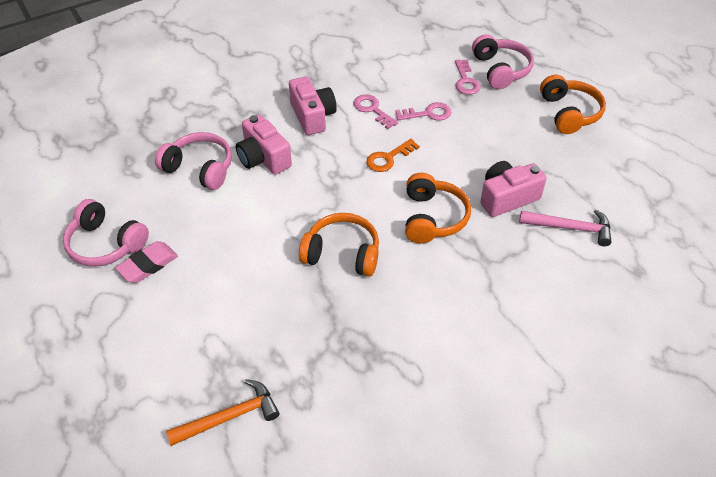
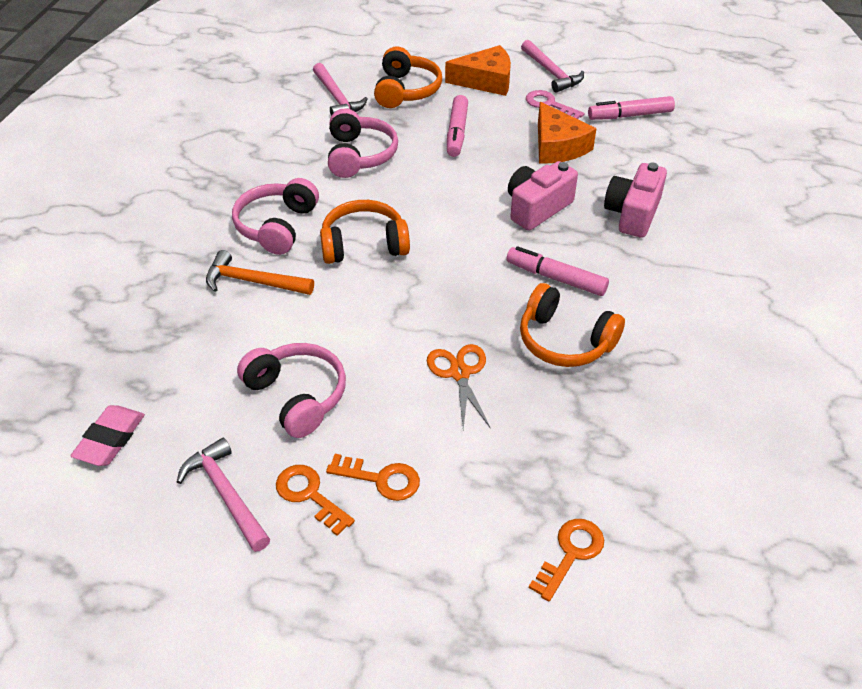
orange cheese: 0 -> 2
orange key: 1 -> 3
orange scissors: 0 -> 1
pink camera: 3 -> 2
pink hammer: 1 -> 3
pink key: 3 -> 1
pink marker: 0 -> 3

